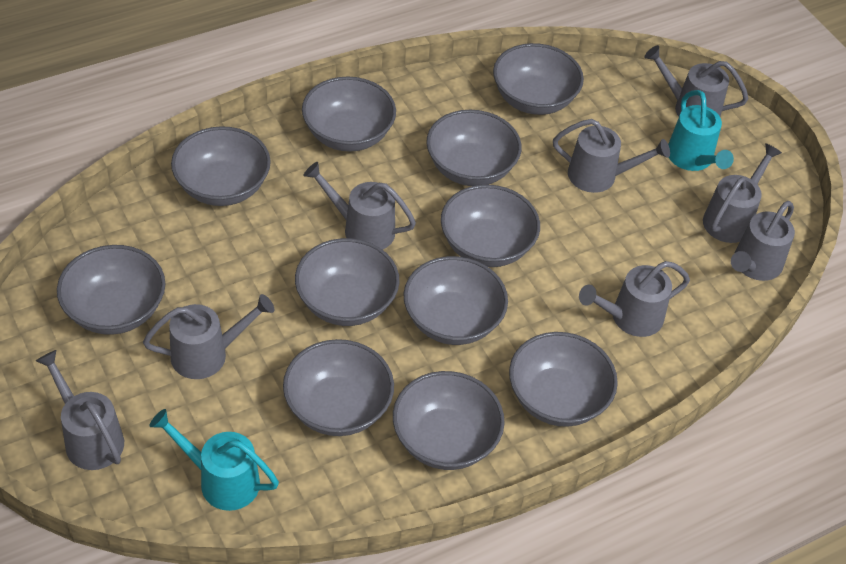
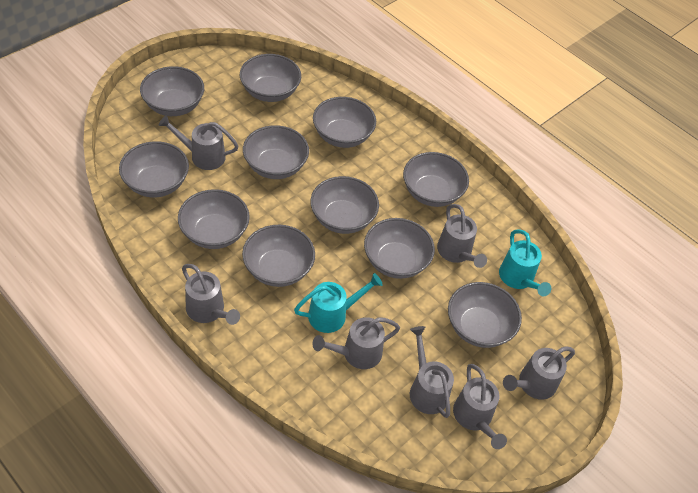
grey watering can: 8 -> 7

